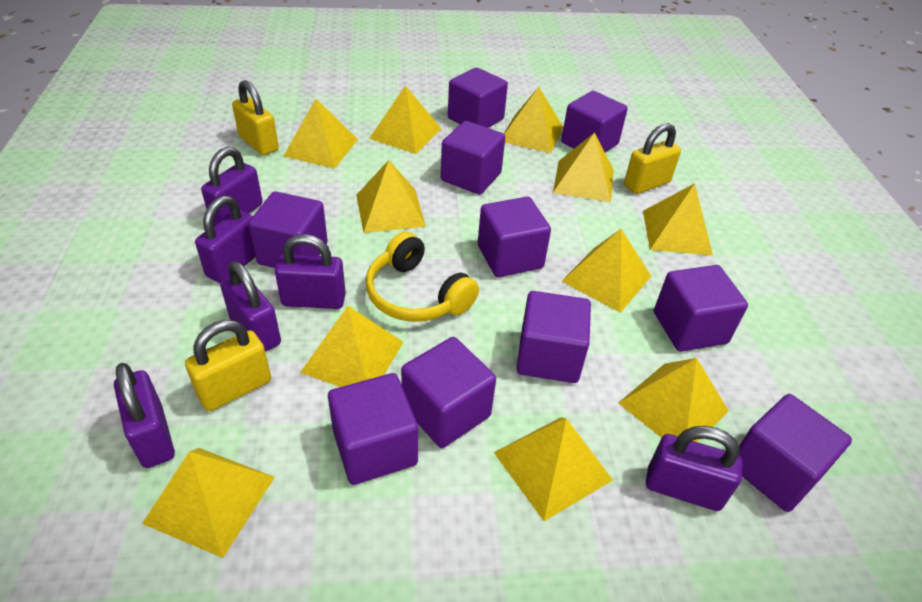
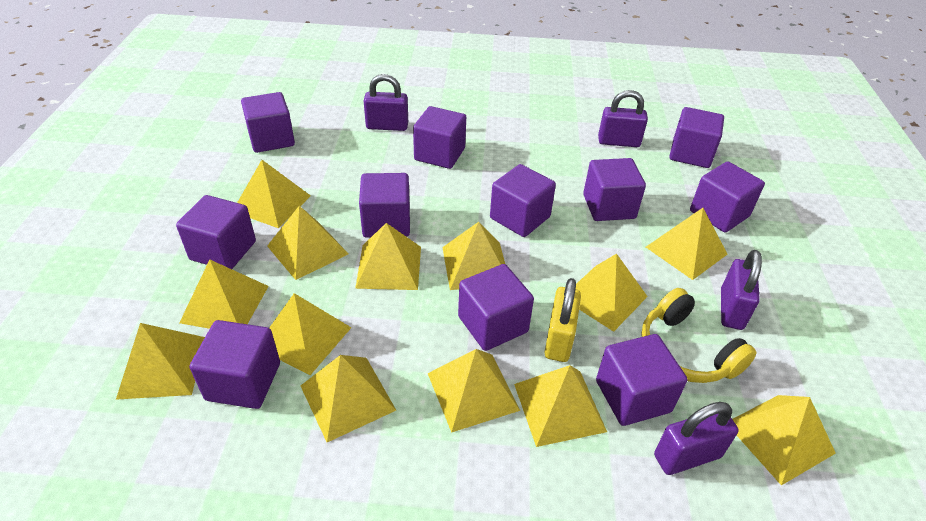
purple cube: 10 -> 11
purple padlock: 6 -> 4
yellow padlock: 3 -> 1
yellow pyramid: 11 -> 13

